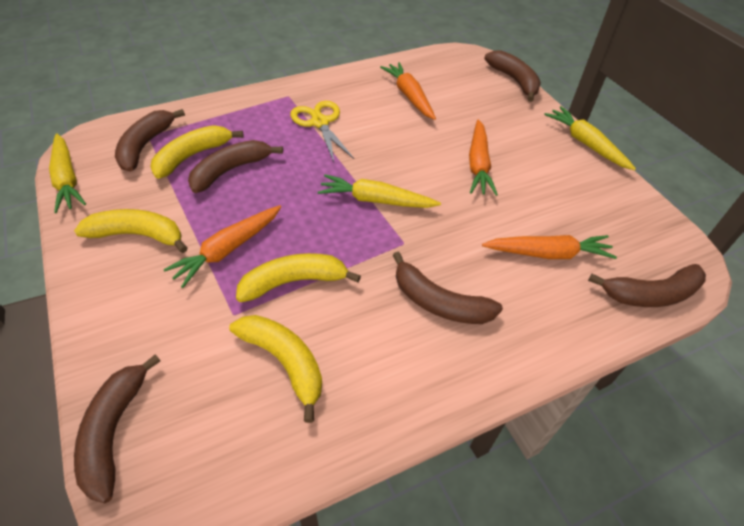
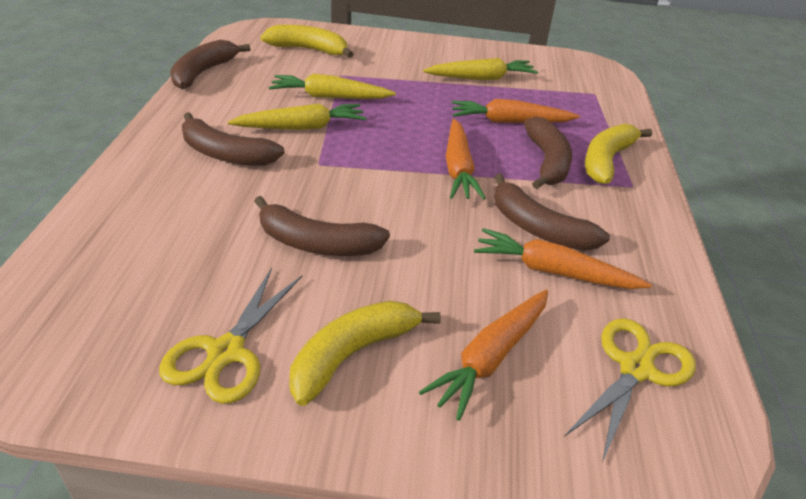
brown banana: 6 -> 5
yellow banana: 4 -> 3
yellow scissors: 1 -> 2

